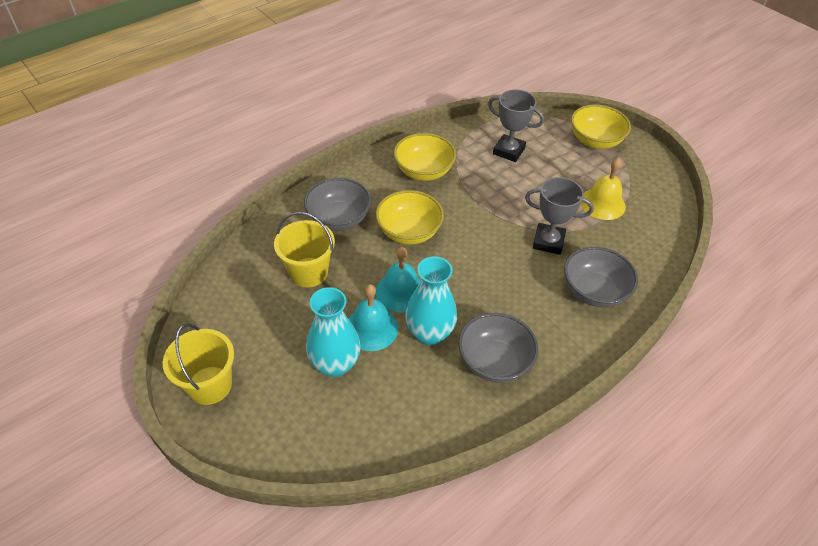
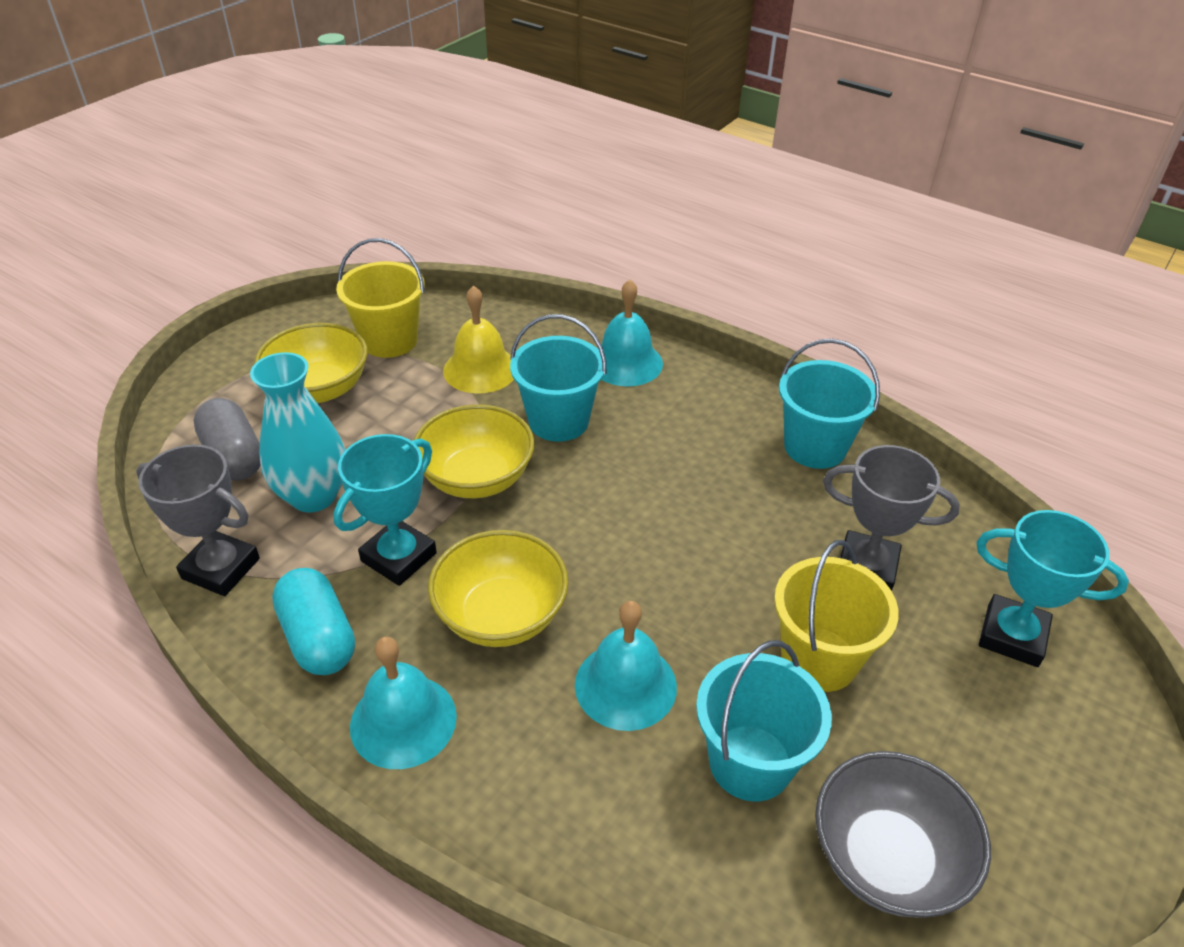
grey bowl: 3 -> 1
grey capsule: 0 -> 1
turquoise bell: 2 -> 3
turquoise bucket: 0 -> 3
turquoise capsule: 0 -> 1
turquoise trophy: 0 -> 2
turquoise vase: 2 -> 1

